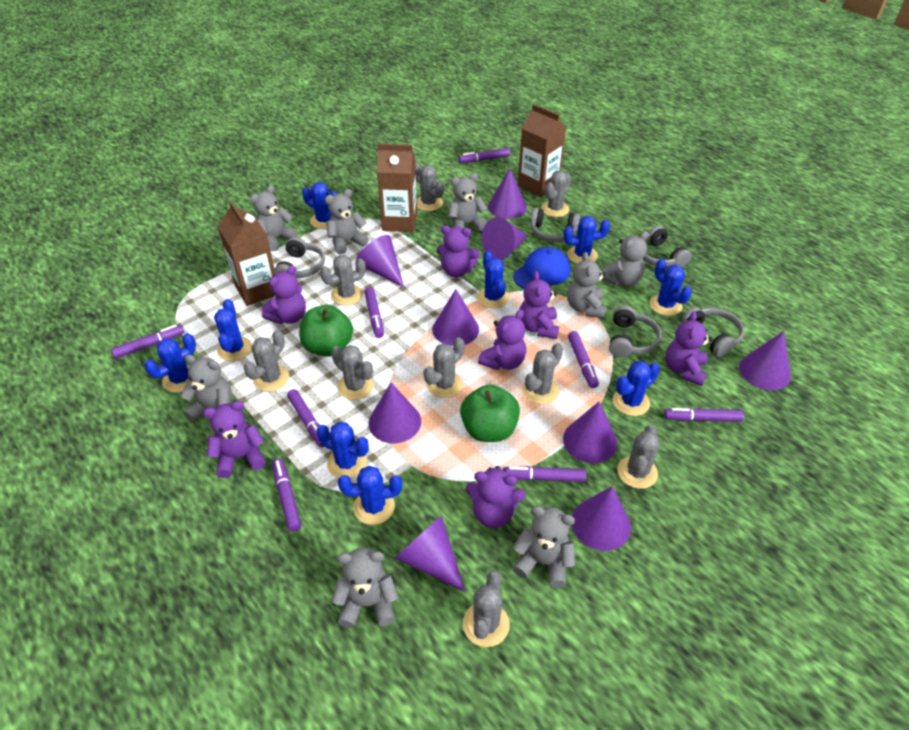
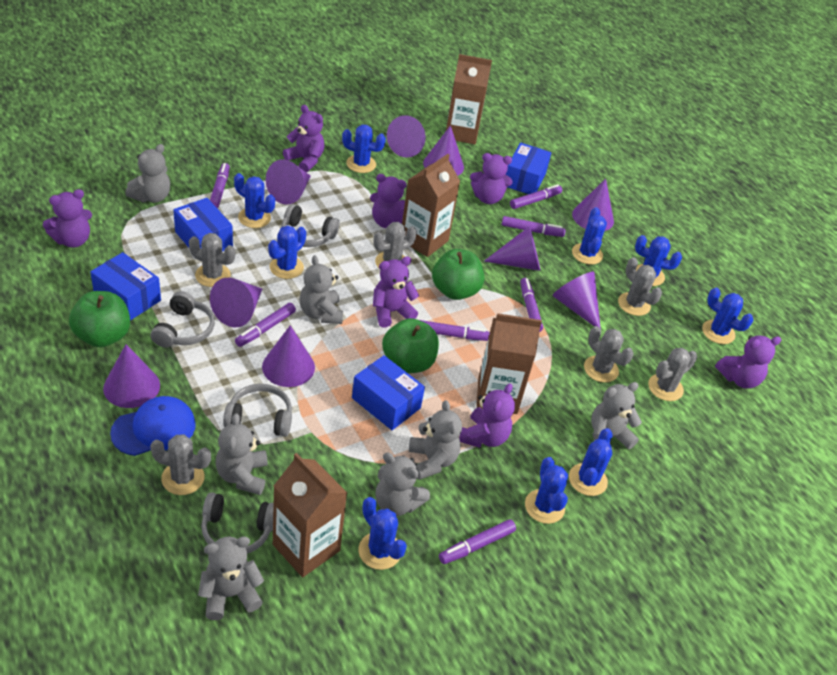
blue box: 0 -> 4
brown carton: 3 -> 4
green apple: 2 -> 3
grey cactus: 9 -> 6
grey headphones: 5 -> 4
grey teddy bear: 8 -> 7
purple marker: 8 -> 7

